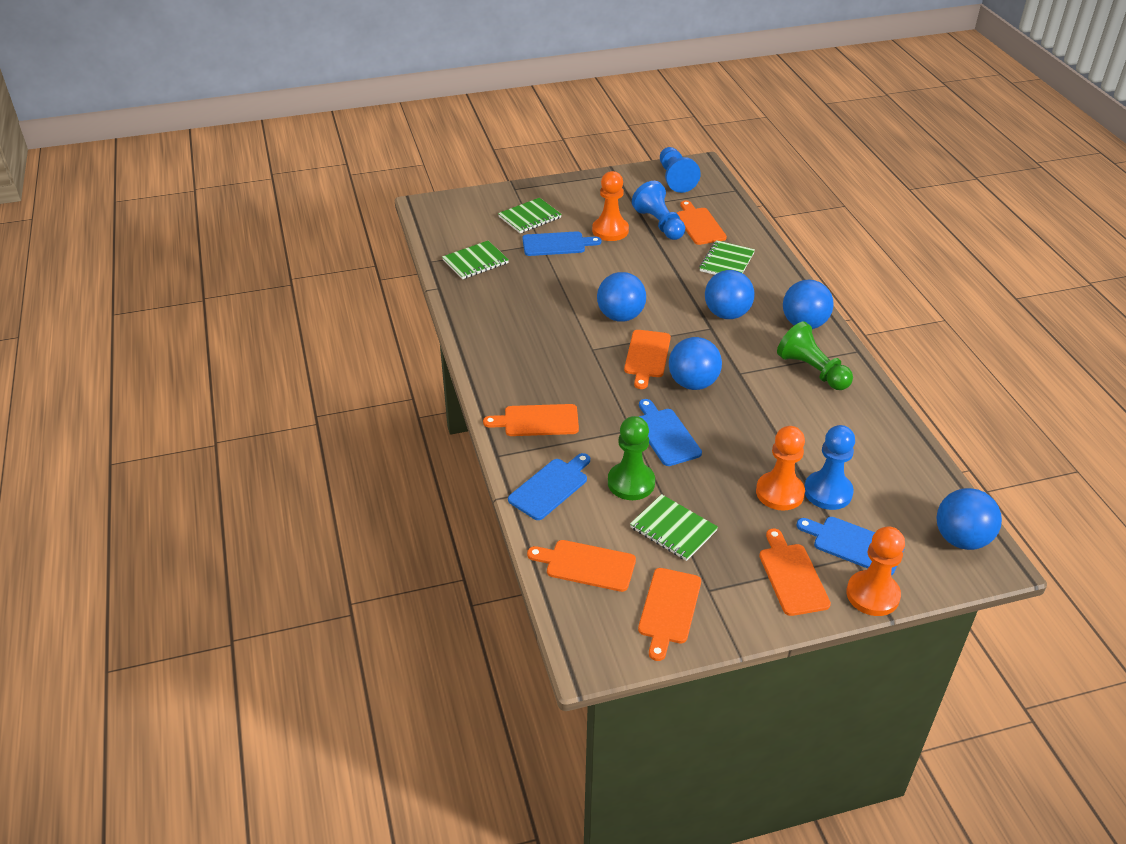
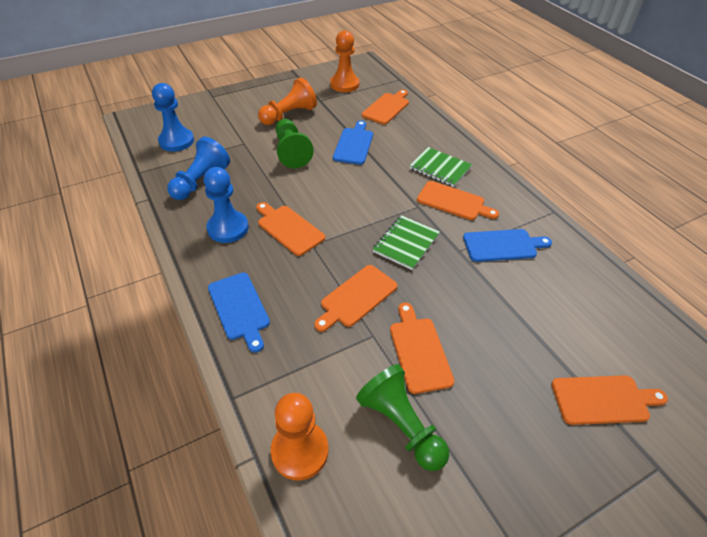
blue ball: 5 -> 0
blue cutting board: 4 -> 3
green notebook: 4 -> 2

